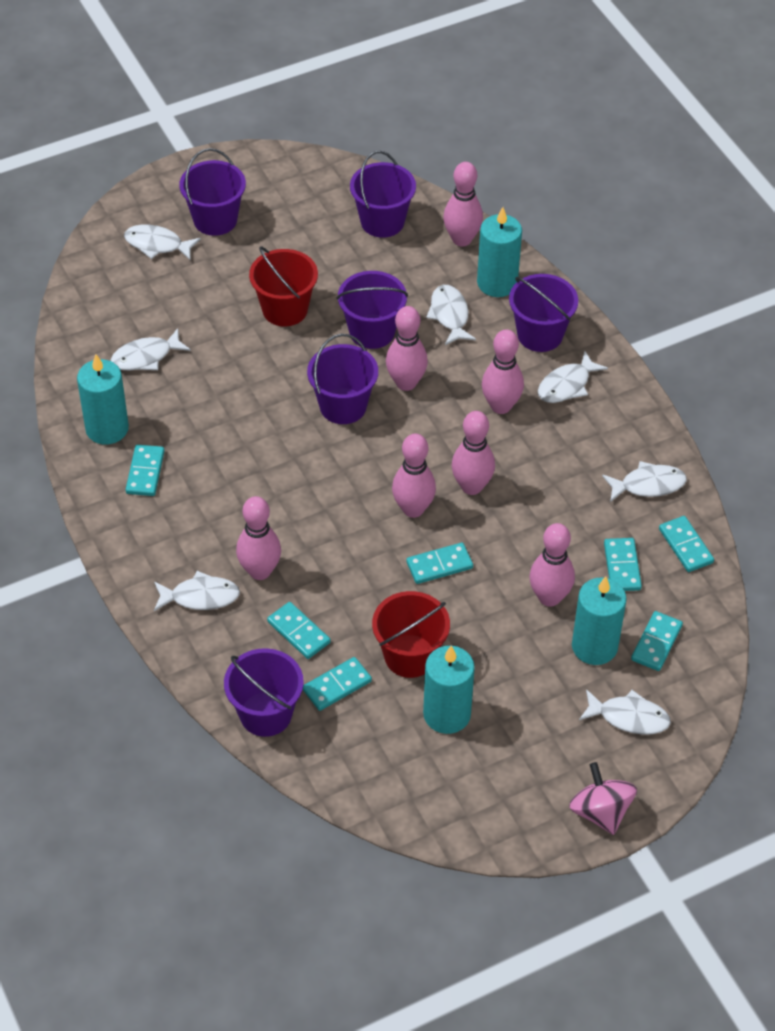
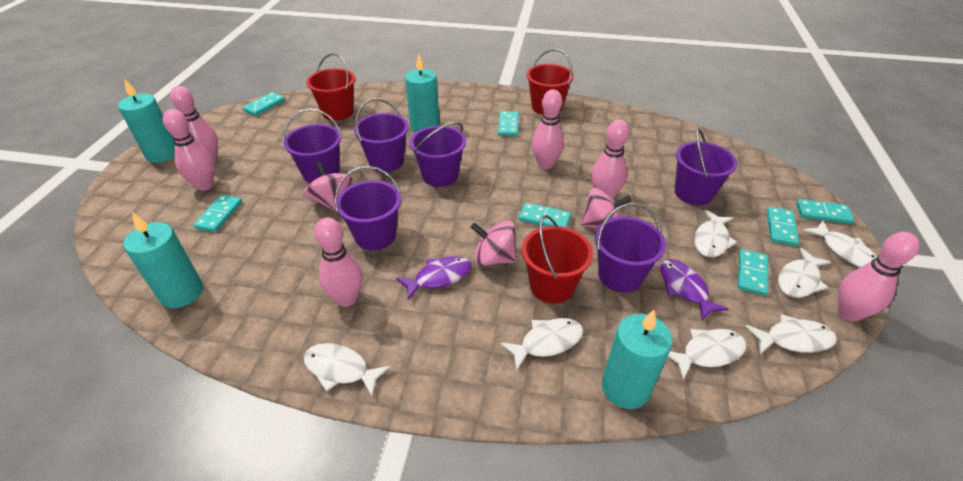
pink bowling pin: 7 -> 6
pink spinning top: 1 -> 3
purple fish: 0 -> 2
red bucket: 2 -> 3

